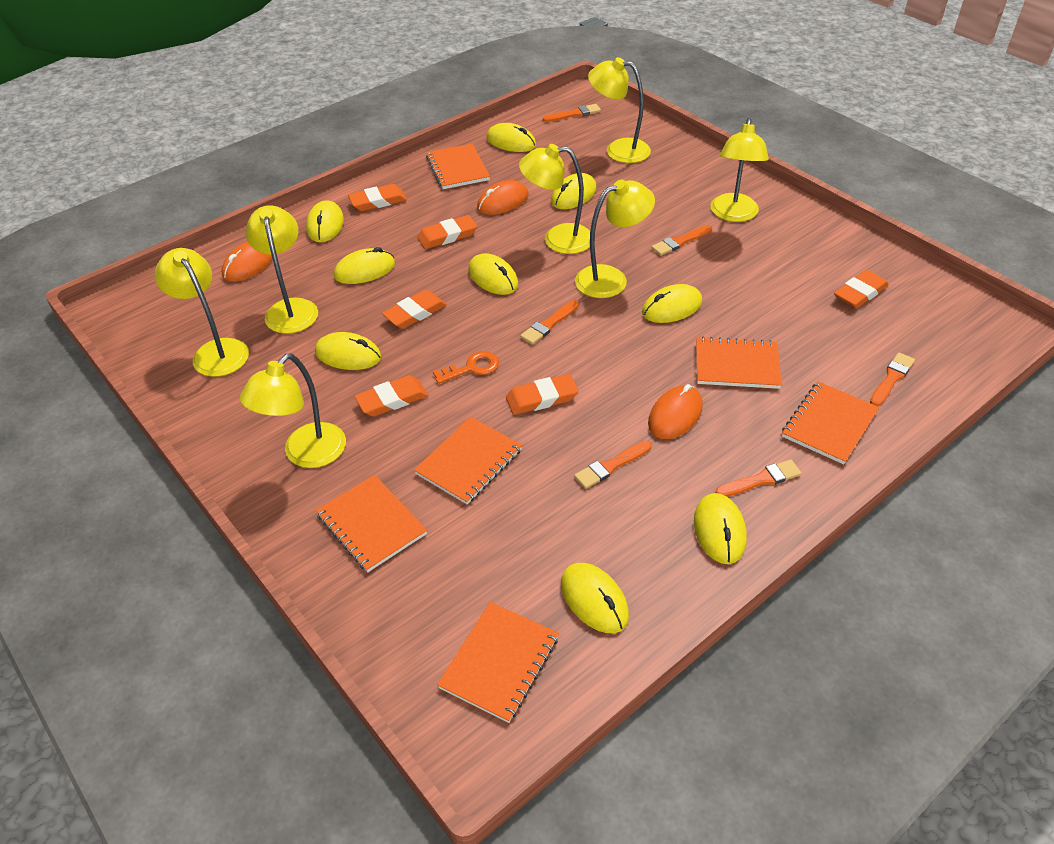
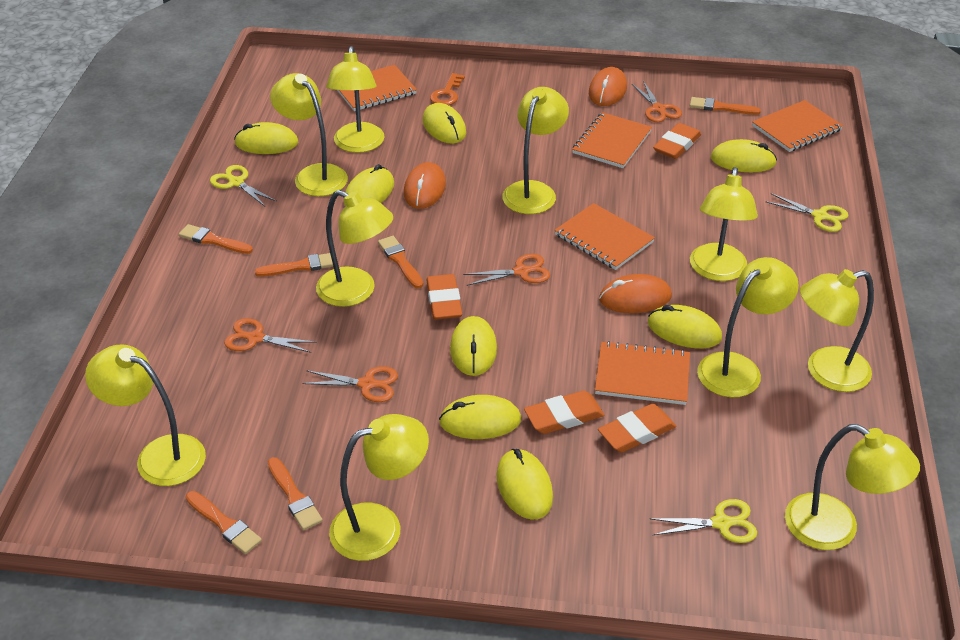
orange eraser: 6 -> 4
orange notebook: 6 -> 5
orange scissors: 0 -> 4
yellow lamp: 7 -> 10
yellow mouse: 9 -> 8
yellow scissors: 0 -> 3

